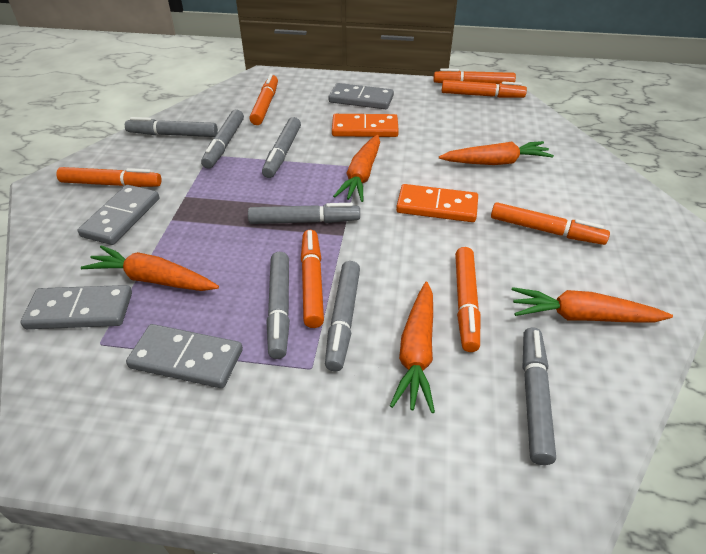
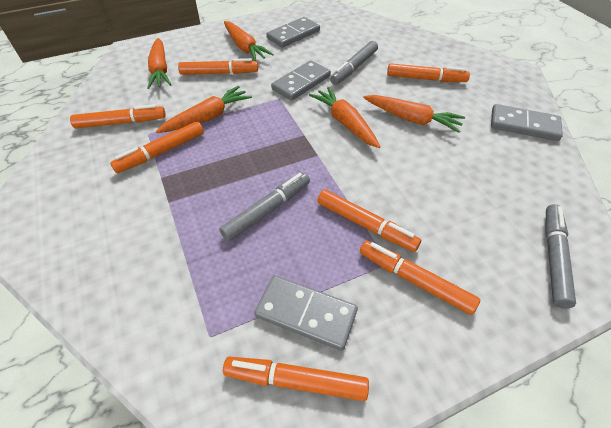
grey marker: 7 -> 3
orange domino: 2 -> 0

